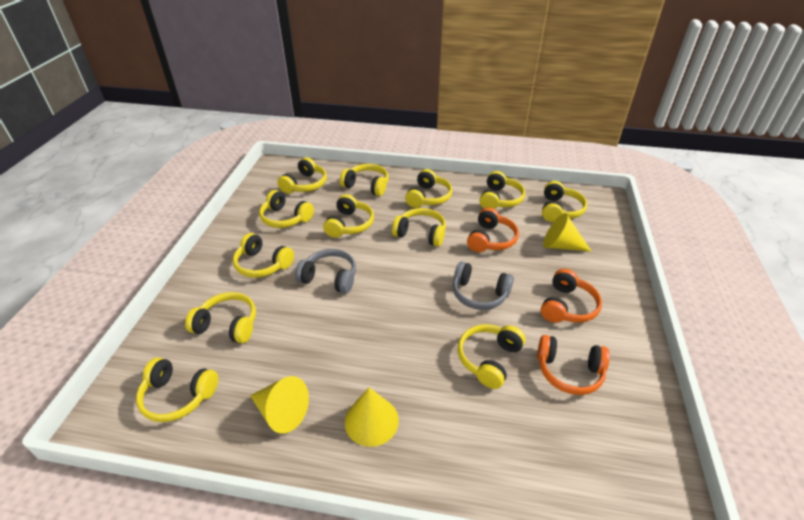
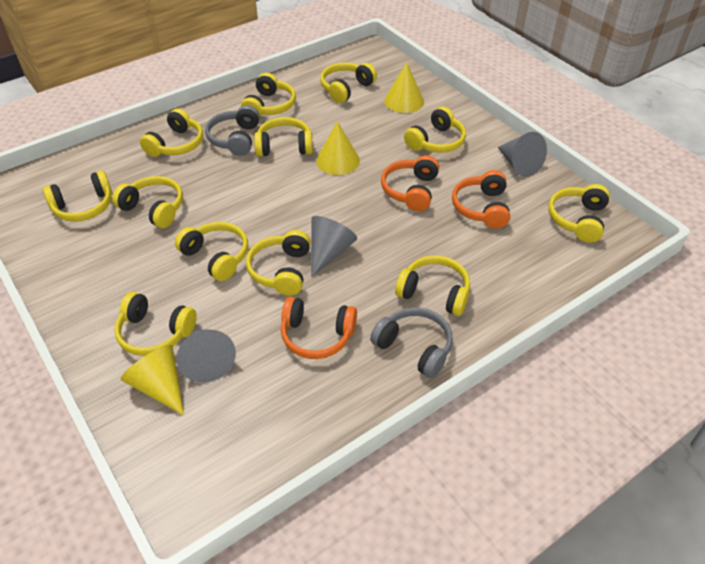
grey cone: 0 -> 3

